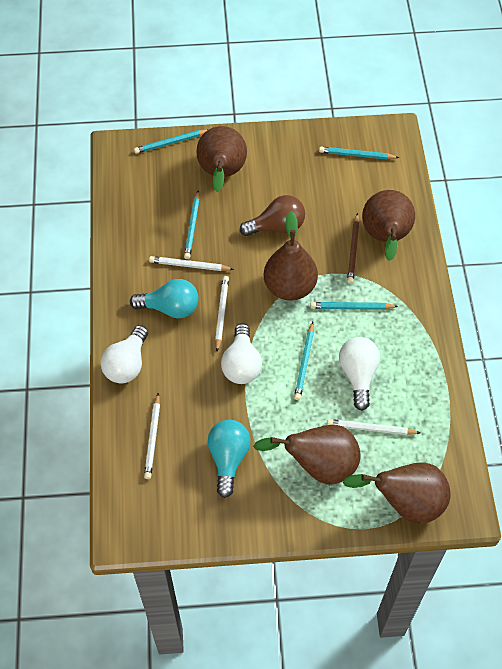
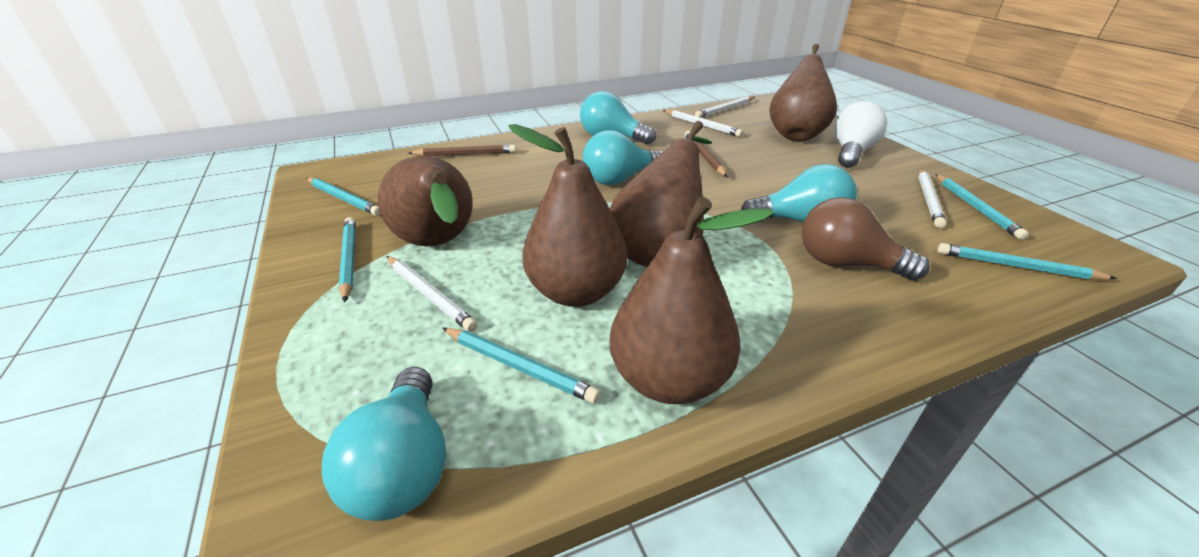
brown pencil: 1 -> 2
turquoise light bulb: 2 -> 4
white light bulb: 3 -> 1

